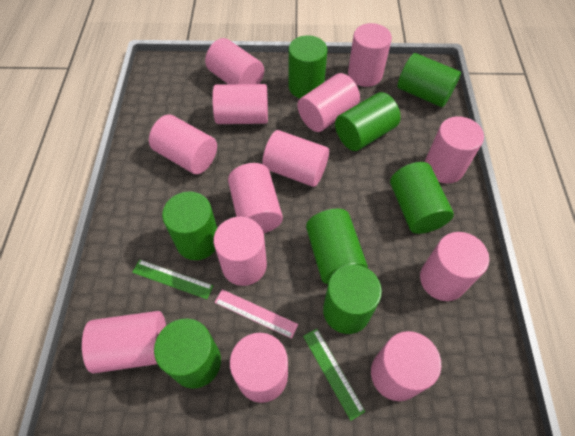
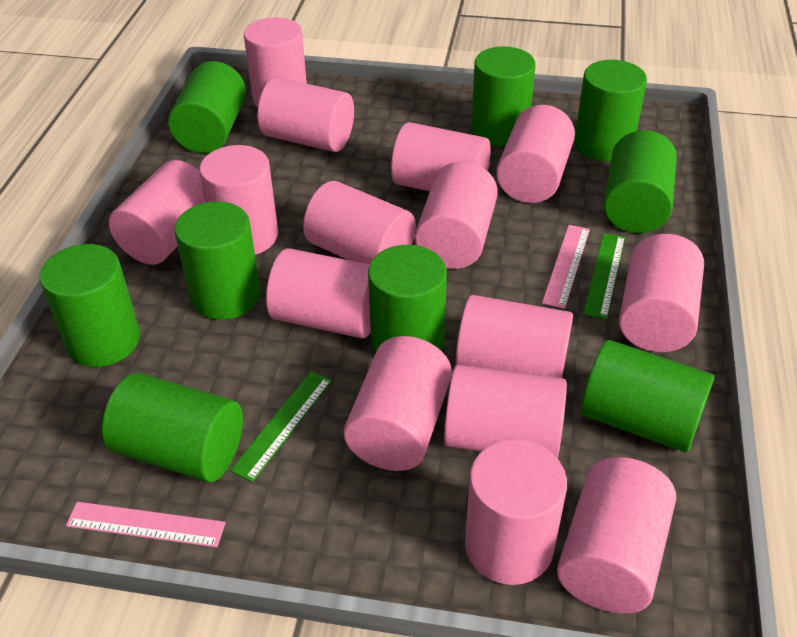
green cylinder: 8 -> 9
pink cylinder: 13 -> 15
pink ruler: 1 -> 2

